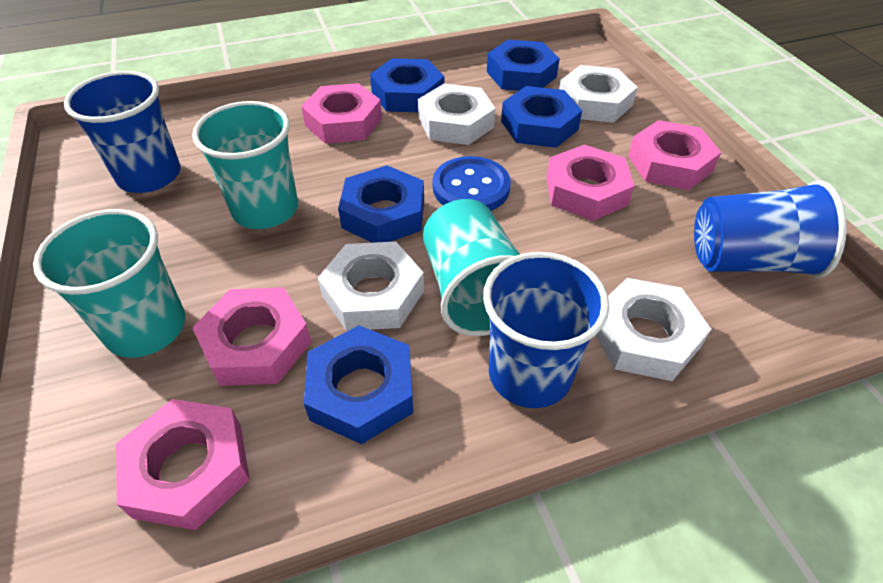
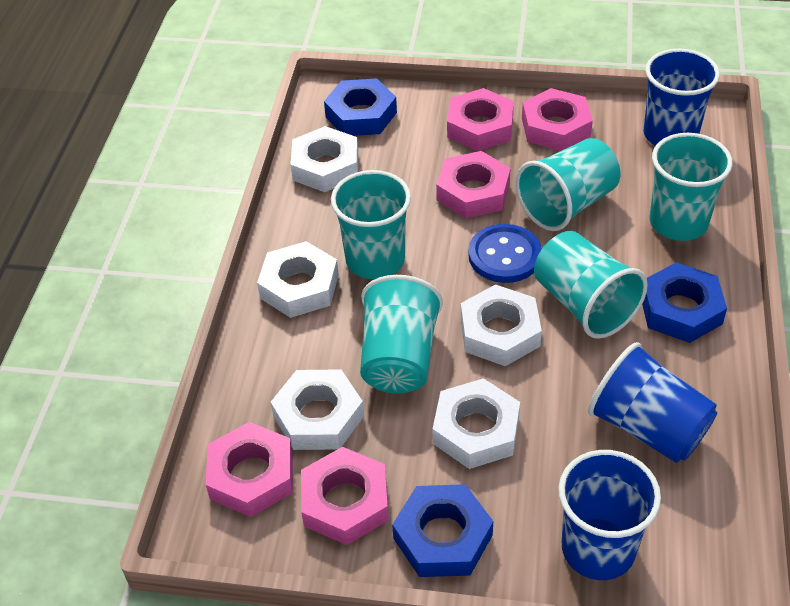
blue nut: 5 -> 3
turquoise cup: 3 -> 5
white nut: 4 -> 5

